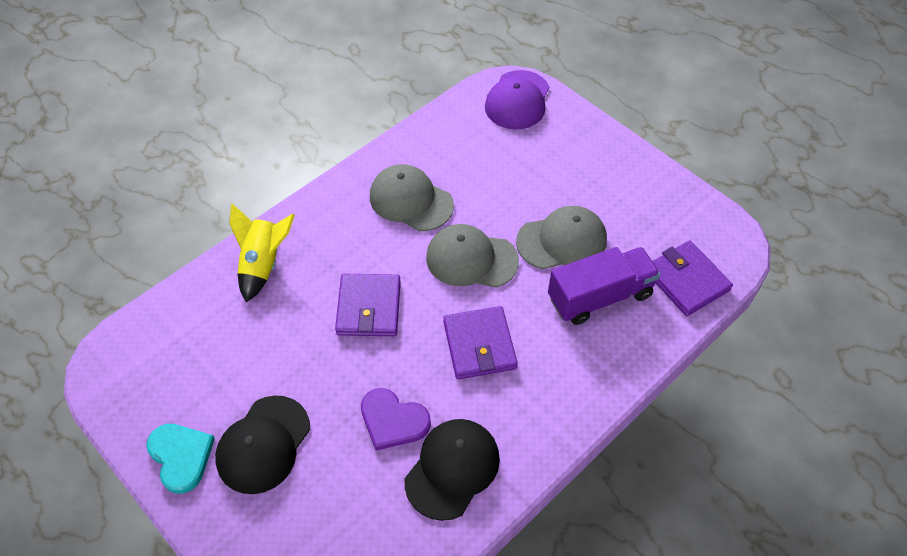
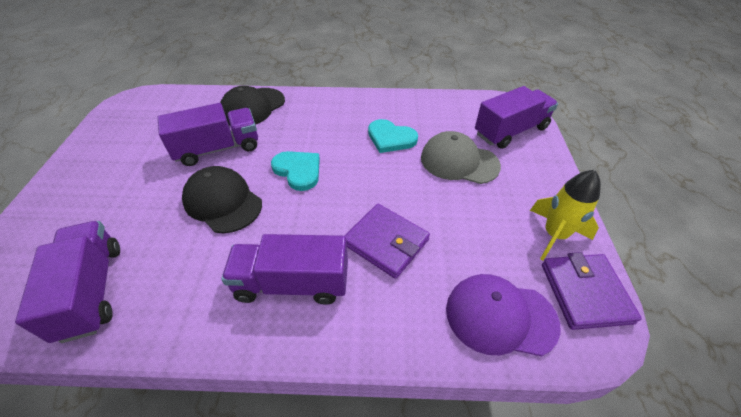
grey cap: 3 -> 1
purple heart: 1 -> 0
purple truck: 1 -> 4
purple wallet: 3 -> 2
turquoise heart: 1 -> 2

